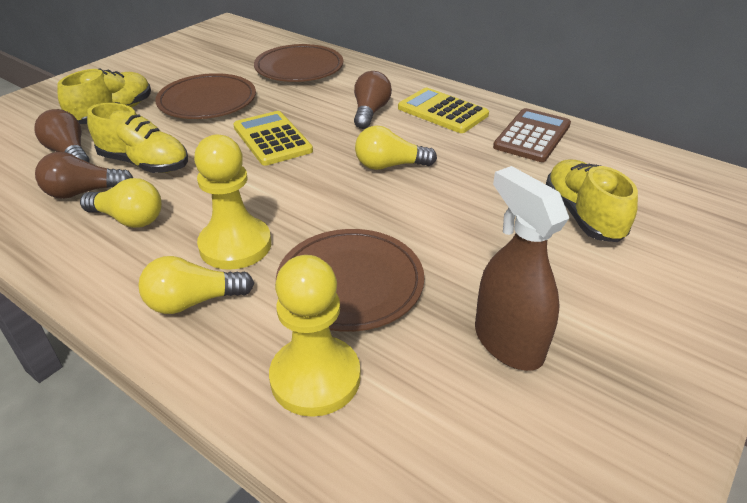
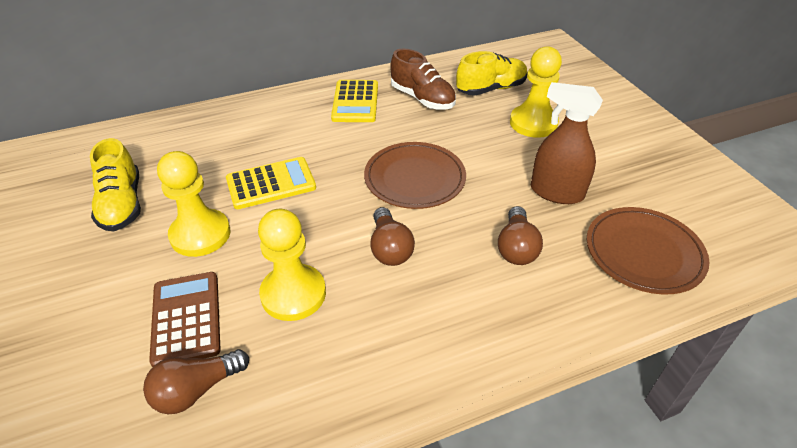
brown plate: 3 -> 2
brown shoe: 0 -> 1
yellow light bulb: 3 -> 0
yellow pawn: 2 -> 3
yellow shoe: 3 -> 2

